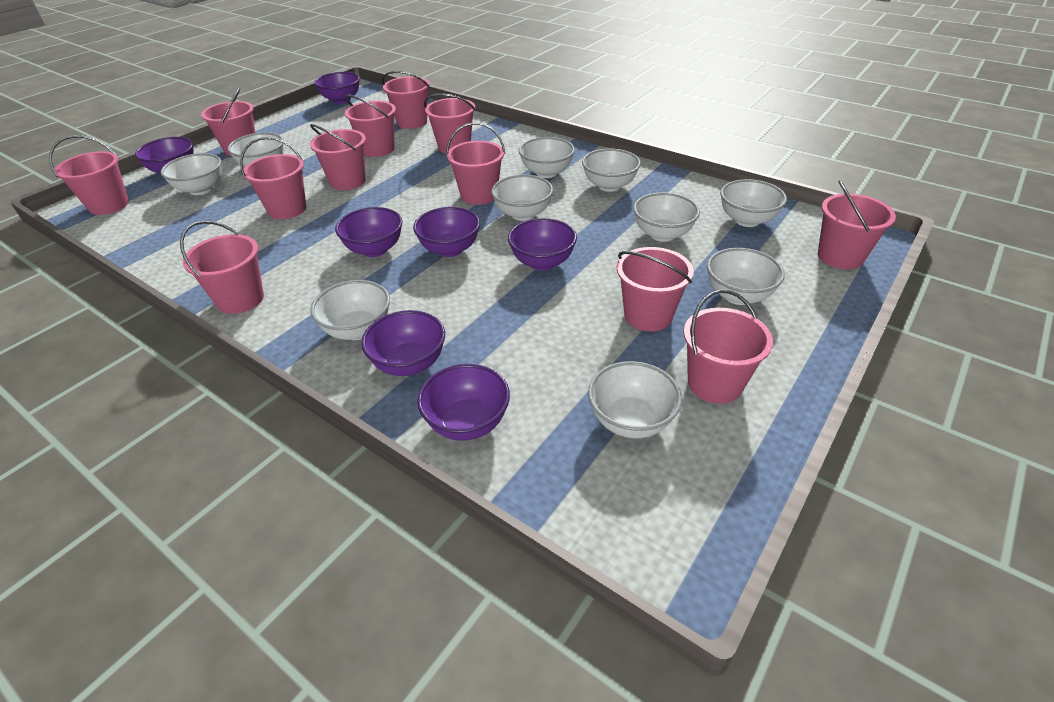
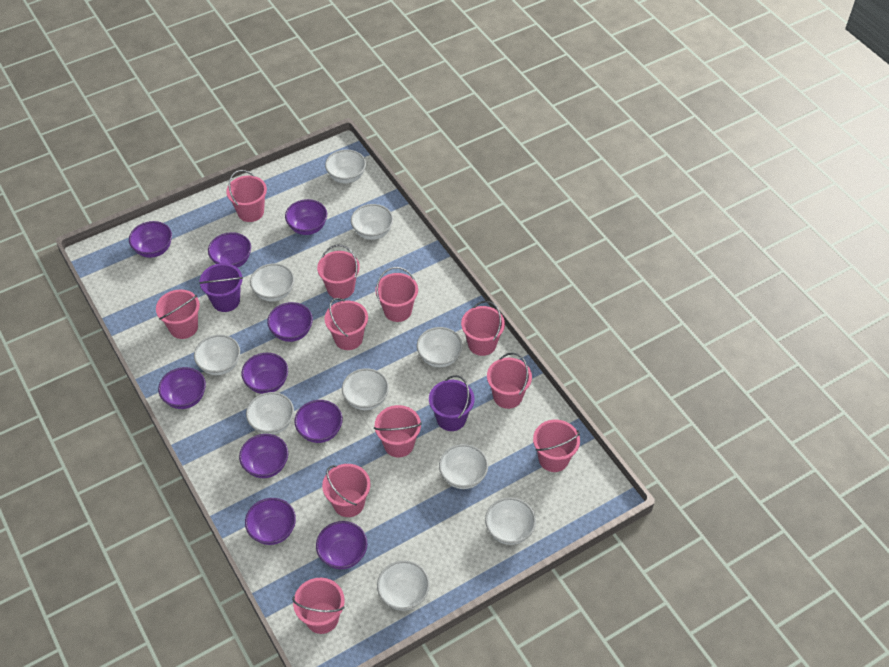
pink bucket: 12 -> 11
purple bowl: 7 -> 10
purple bucket: 0 -> 2

